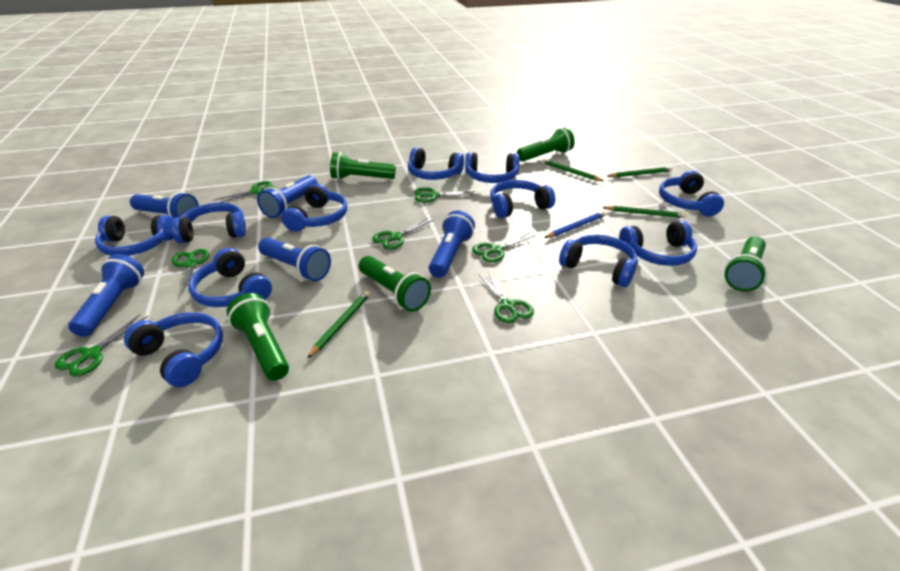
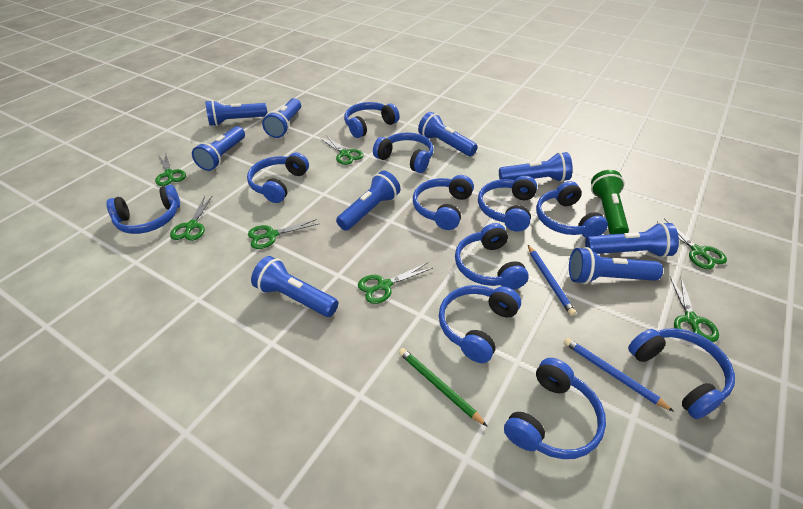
blue flashlight: 5 -> 9
blue pencil: 1 -> 2
green flashlight: 5 -> 1
green pencil: 4 -> 1

